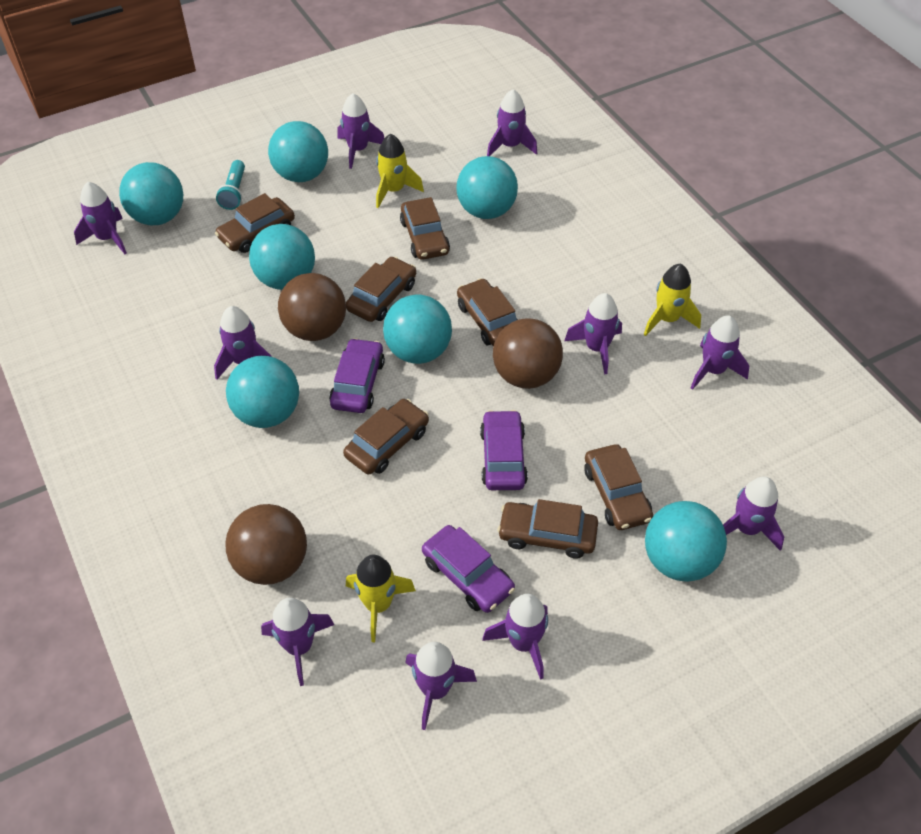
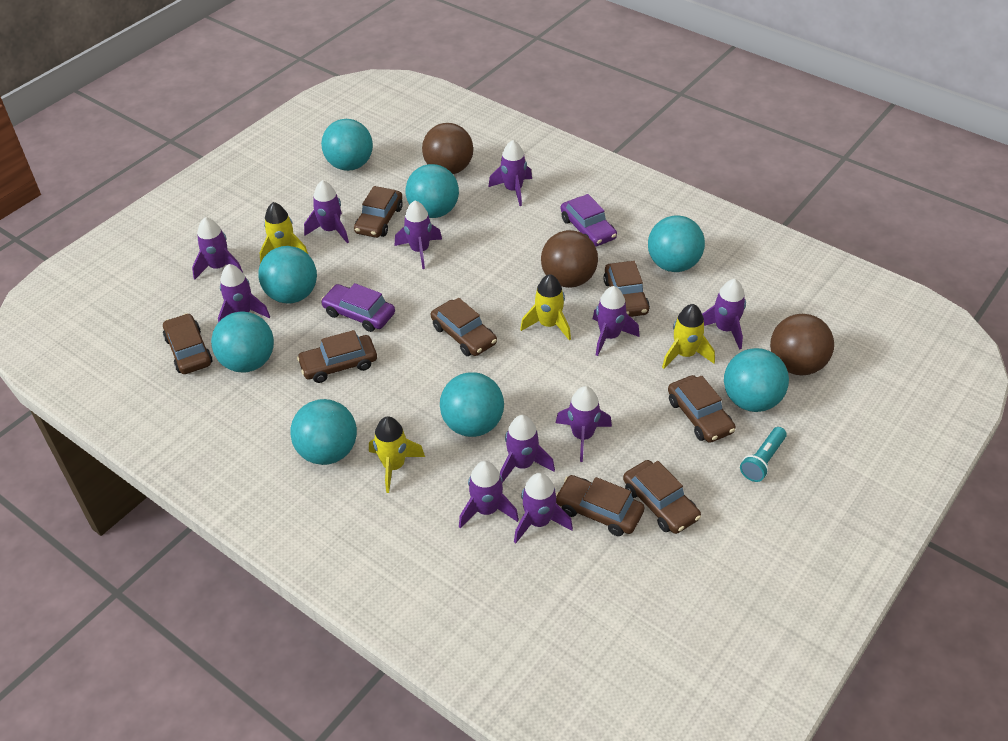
brown car: 7 -> 8
purple car: 3 -> 2
purple rocket: 10 -> 11
turquoise ball: 7 -> 8
yellow rocket: 3 -> 4

